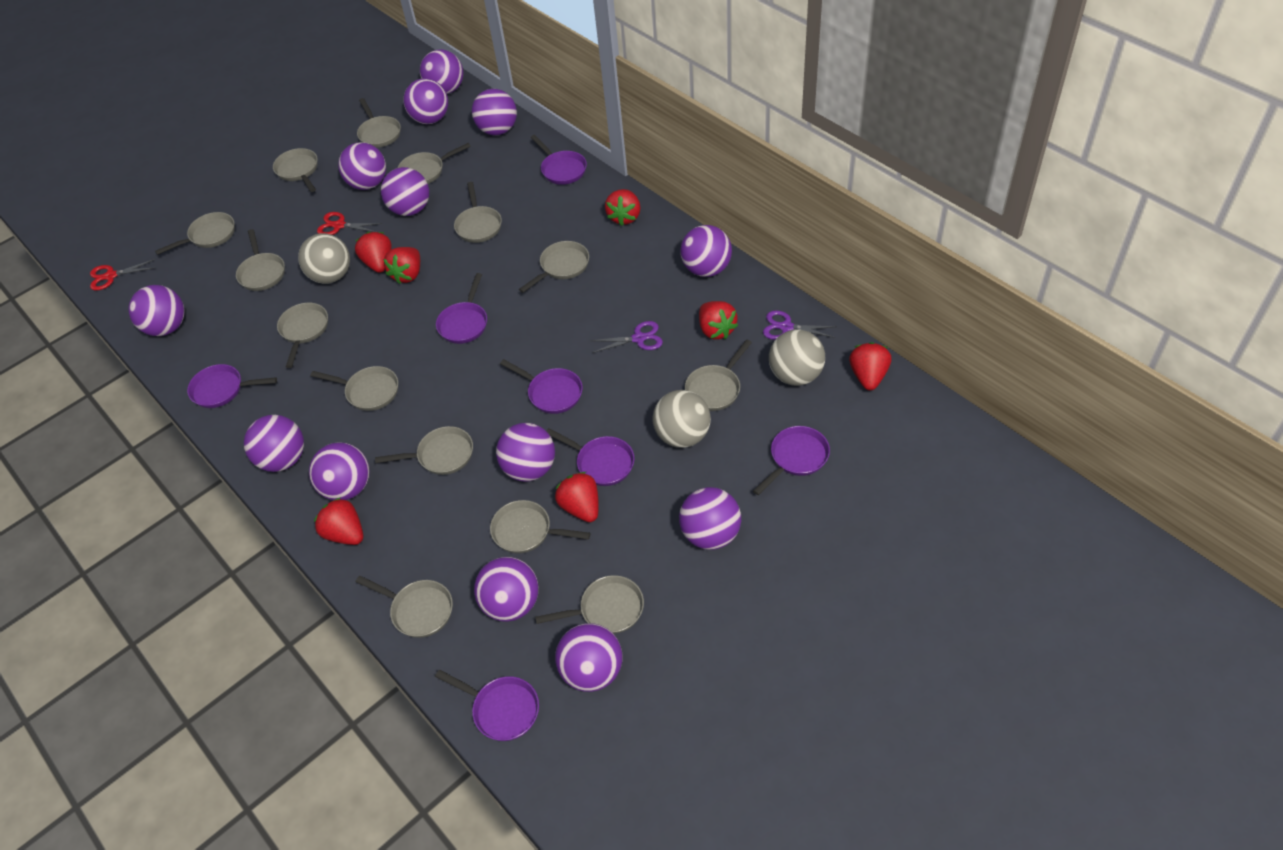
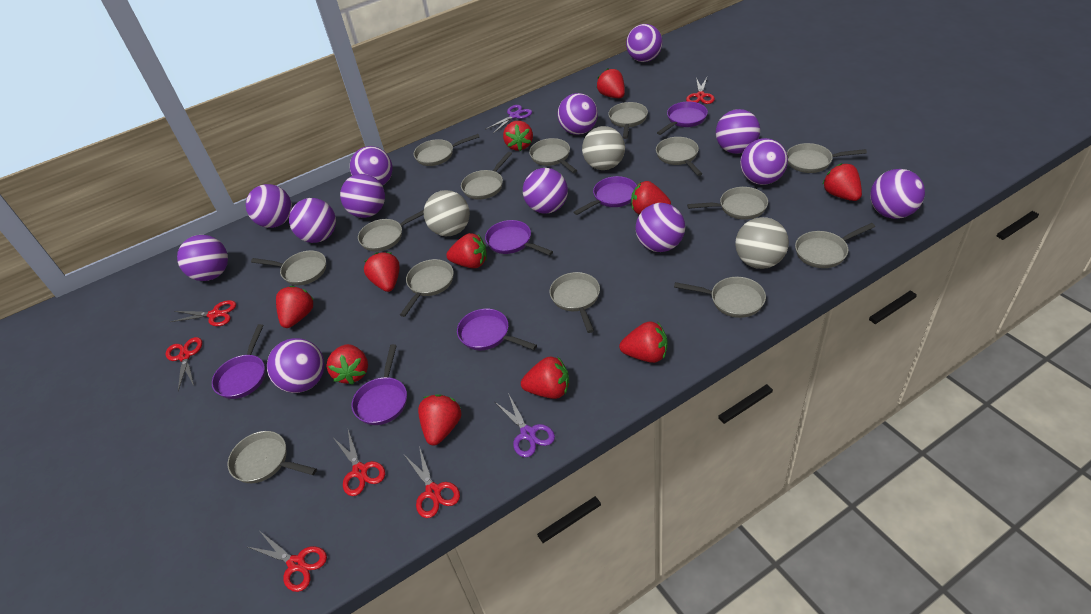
purple pan: 7 -> 6
red scissors: 2 -> 6
red strawberry: 7 -> 11

